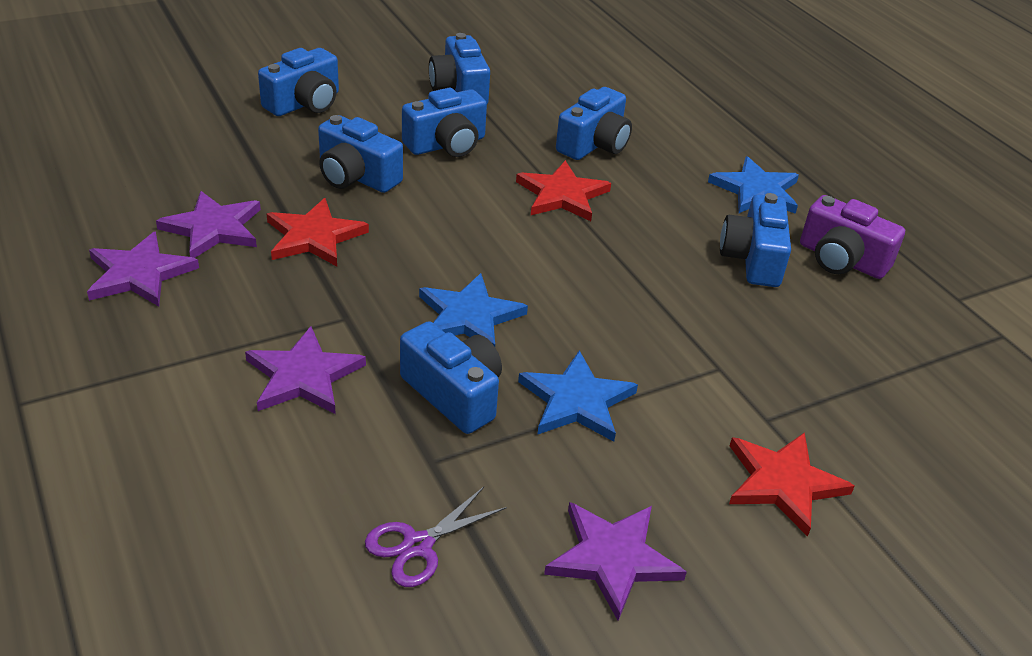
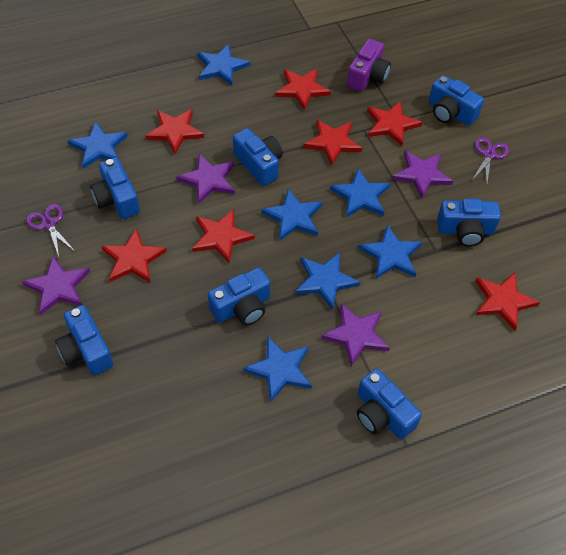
blue star: 3 -> 7
purple scissors: 1 -> 2
red star: 3 -> 7

